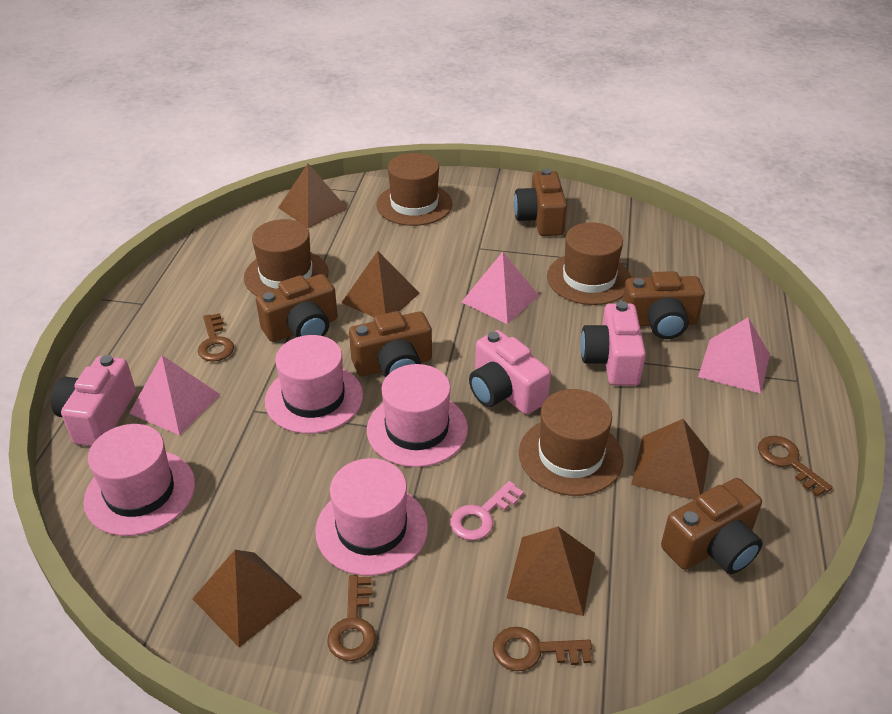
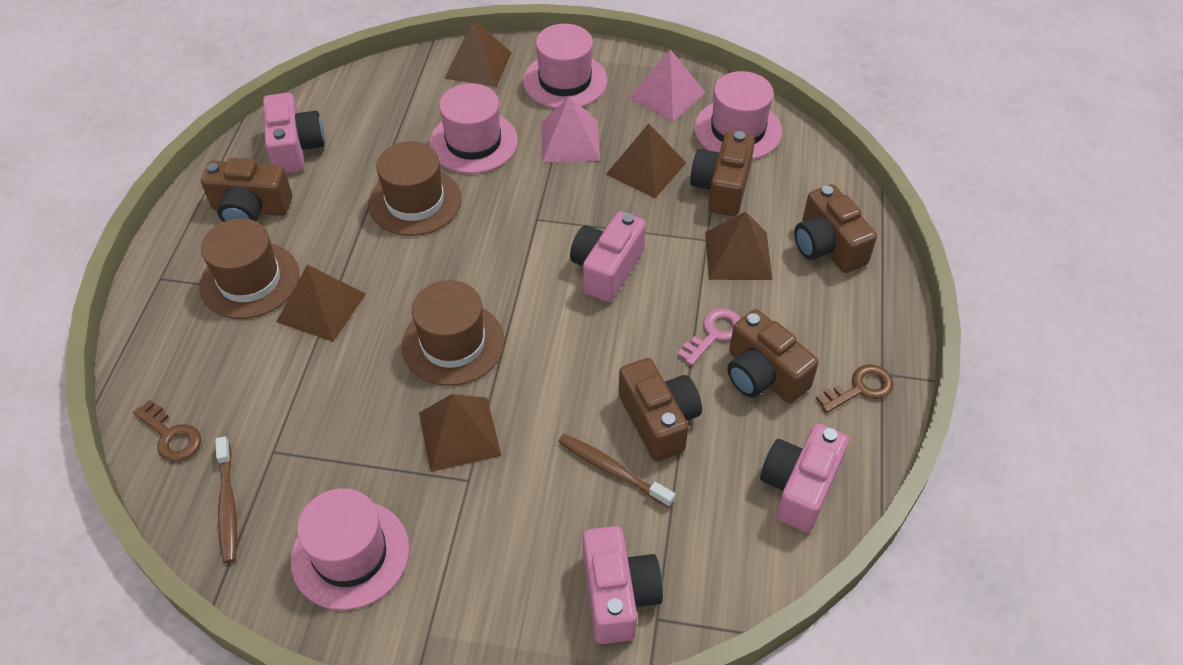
brown hat: 4 -> 3
brown key: 4 -> 2
brown toothbrush: 0 -> 2
pink camera: 3 -> 4
pink pyramid: 3 -> 2

